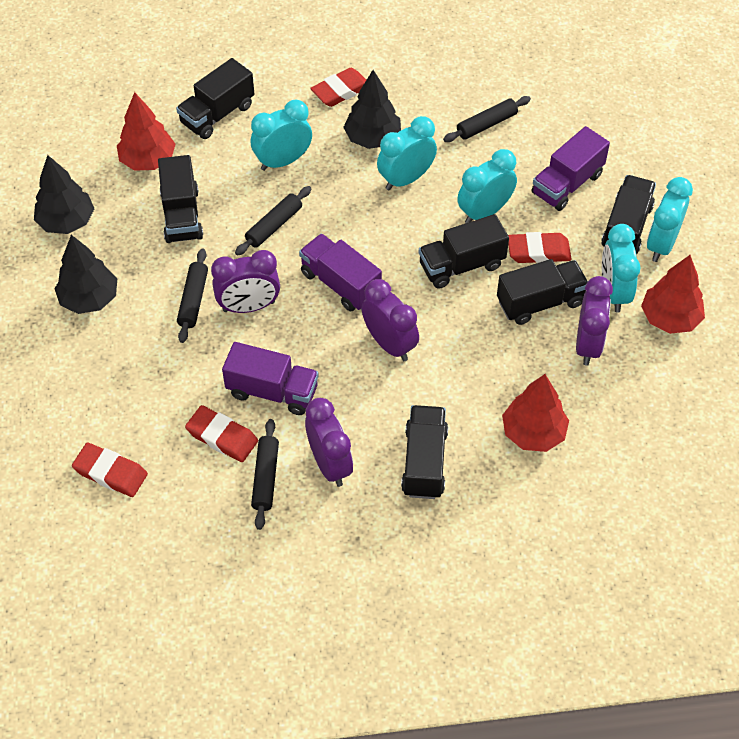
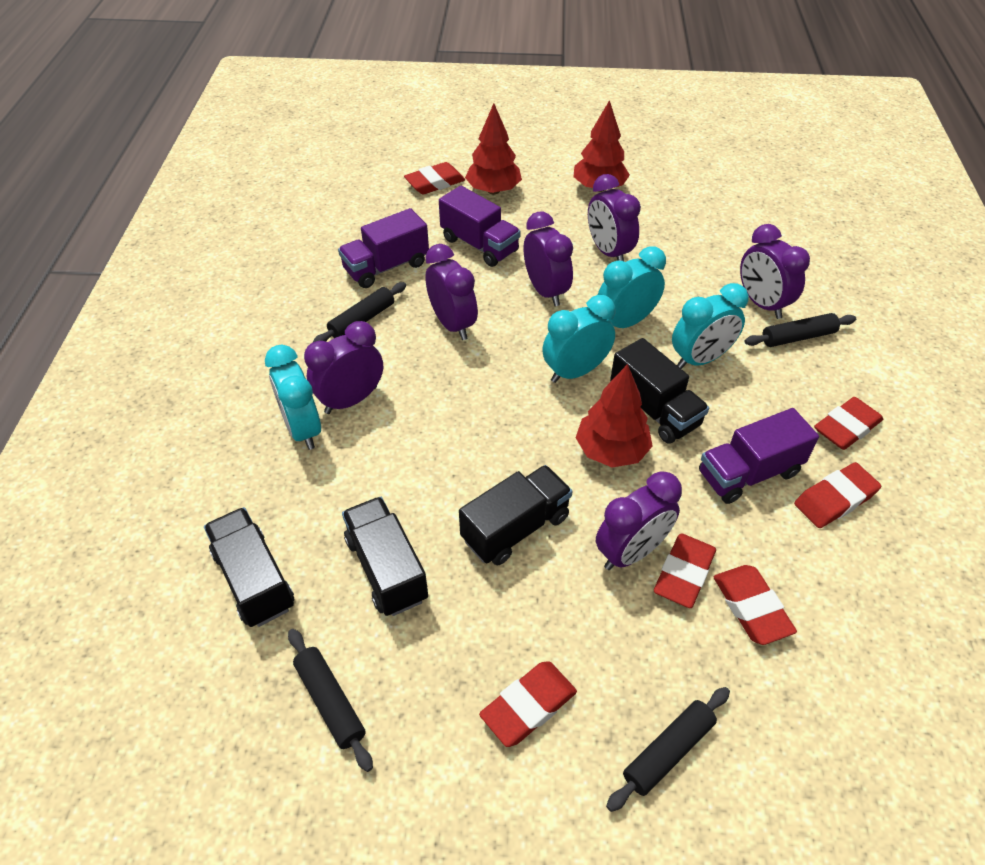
black tree: 3 -> 0
black truck: 6 -> 4
purple clock: 4 -> 6
red eraser: 4 -> 6
turquoise clock: 5 -> 4

